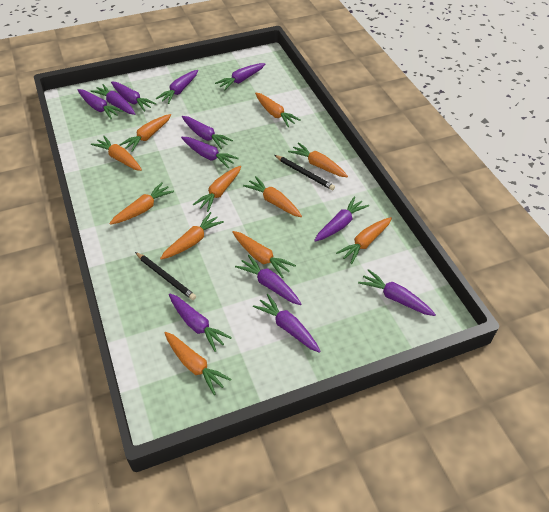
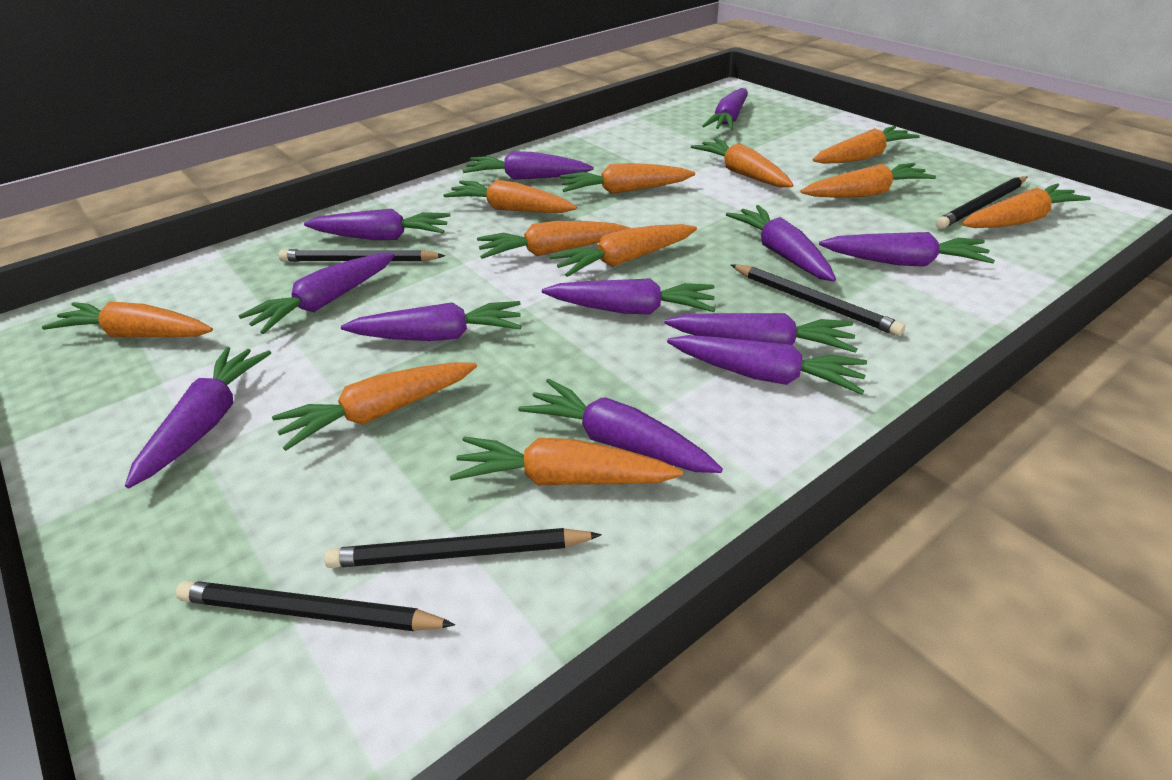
black pencil: 2 -> 5

